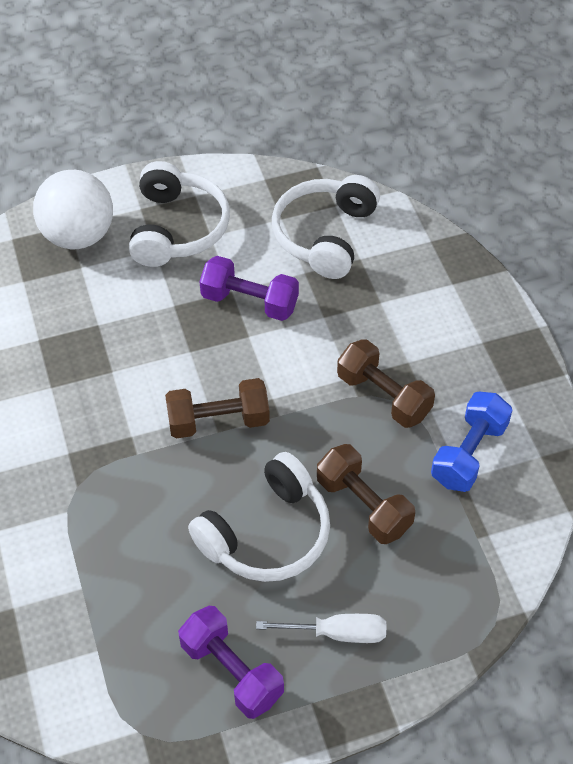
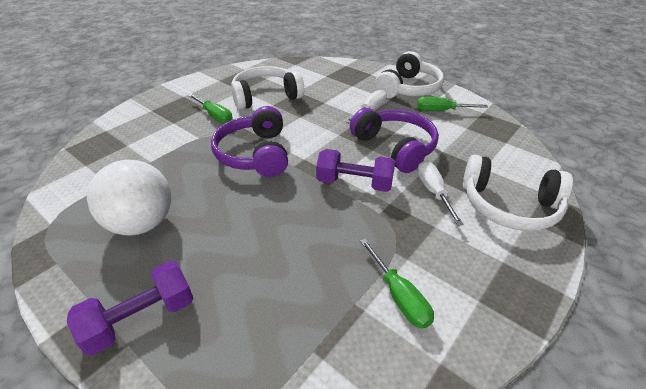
blue dumbbell: 1 -> 0
brown dumbbell: 3 -> 0
green screwdriver: 0 -> 3
purple headphones: 0 -> 2
white screwdriver: 1 -> 2

